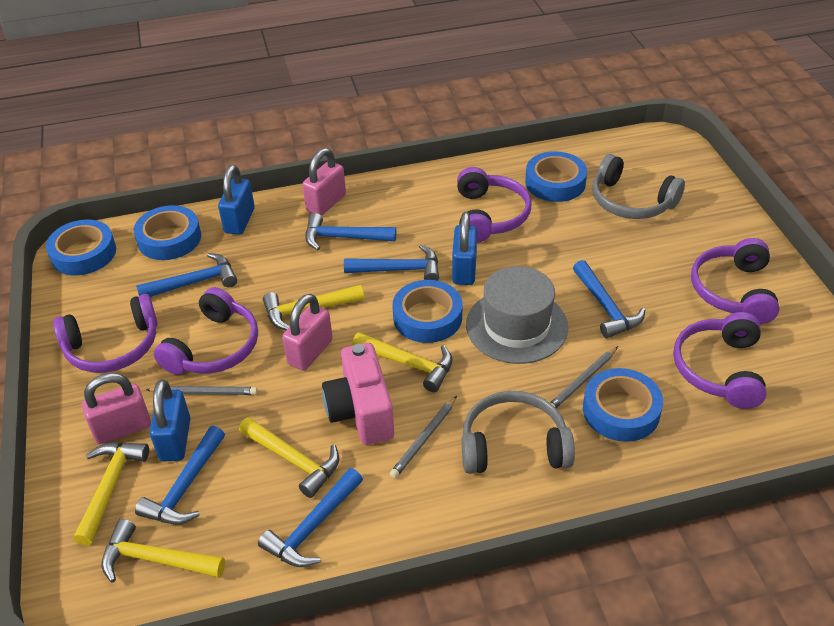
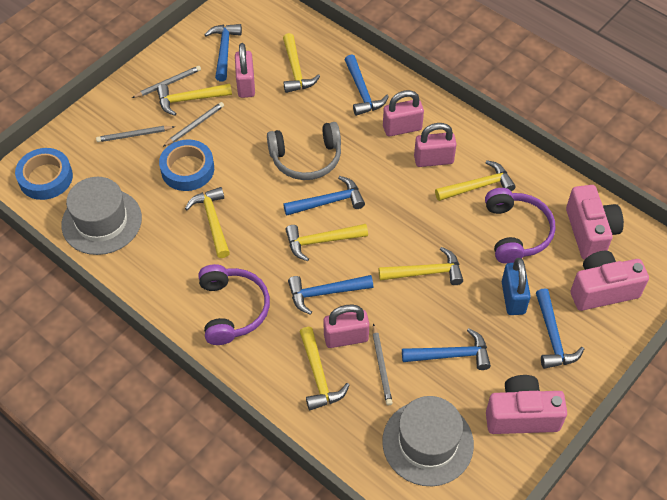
blue padlock: 3 -> 1
blue tape: 5 -> 2
grey hat: 1 -> 2
grey headphones: 2 -> 1
grey pencil: 3 -> 4
pink camera: 1 -> 3
pink padlock: 3 -> 4
purple headphones: 5 -> 2
yellow hammer: 5 -> 7

